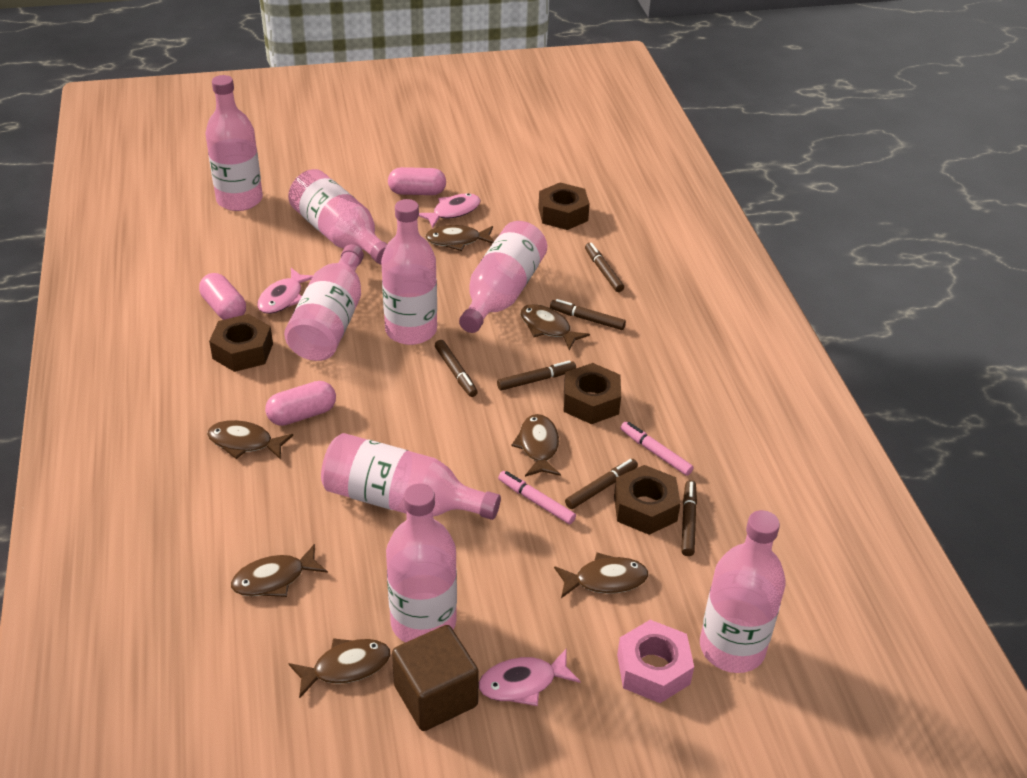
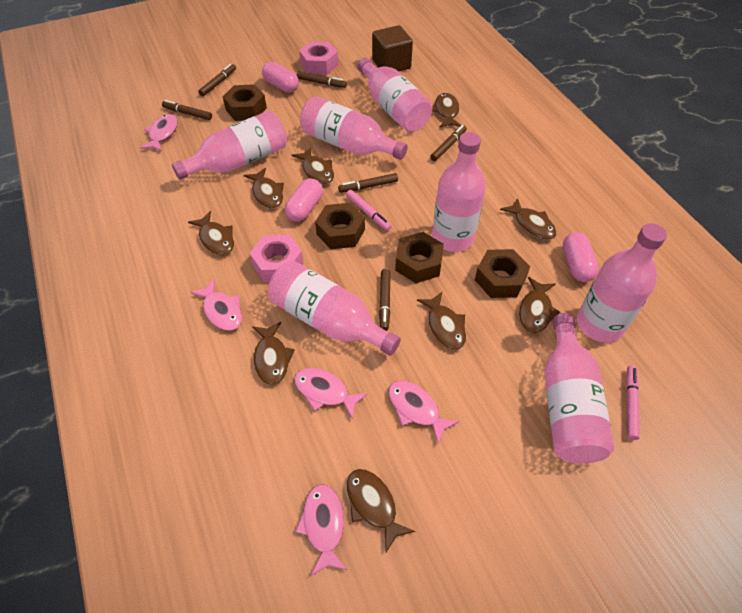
brown fish: 7 -> 9
pink bottle: 8 -> 7
pink fish: 3 -> 5
pink nut: 1 -> 2

